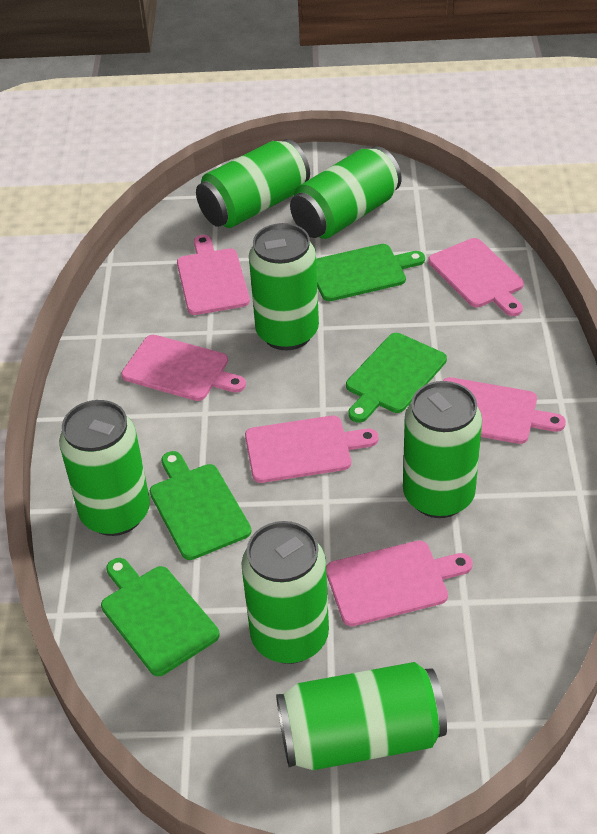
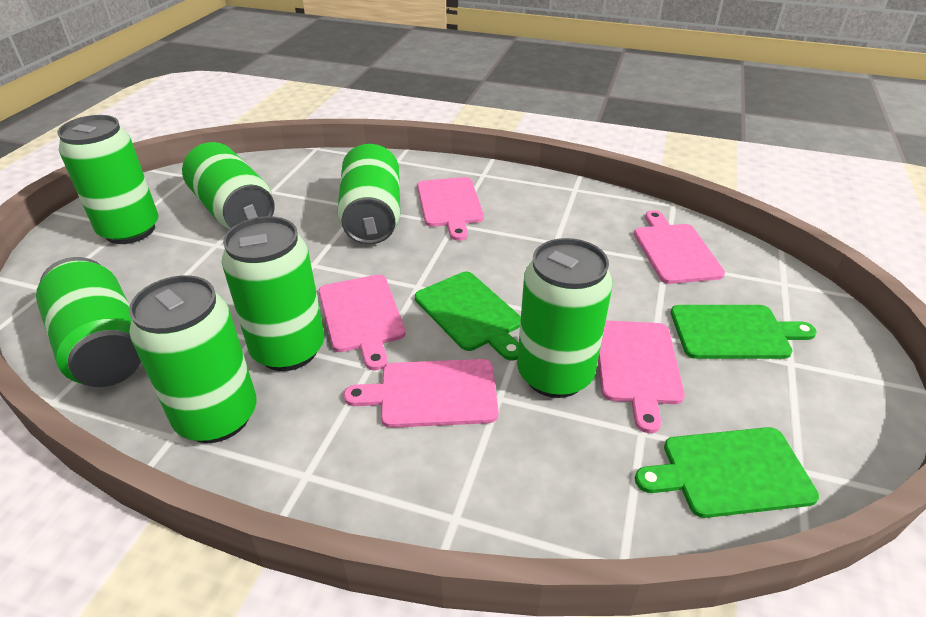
green cutting board: 4 -> 3
pink cutting board: 6 -> 5

